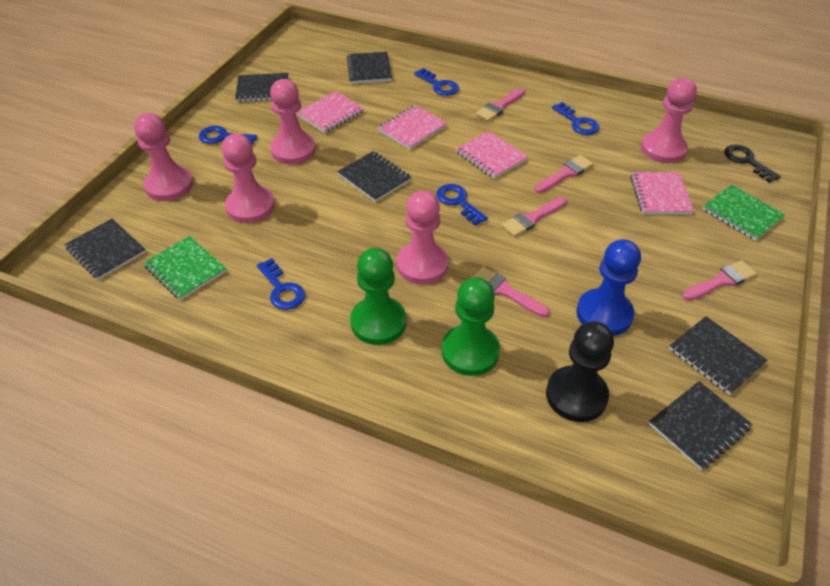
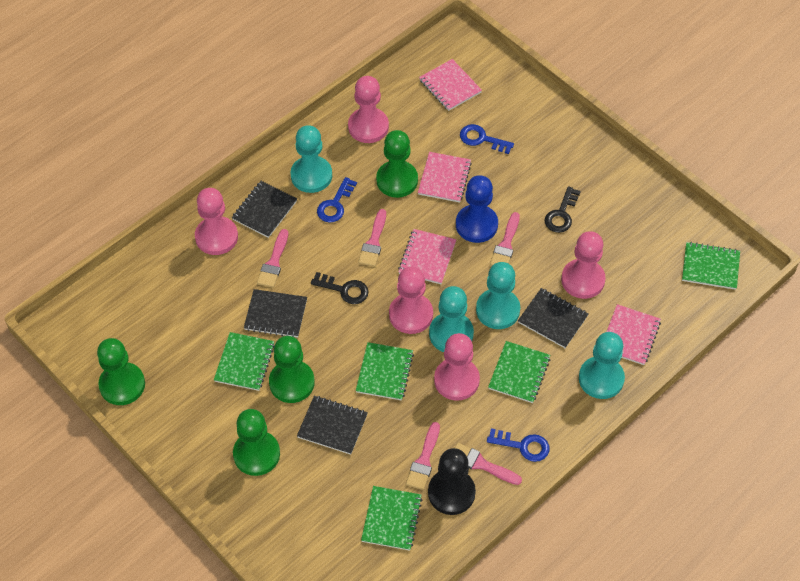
black key: 1 -> 2
black notebook: 6 -> 4
blue key: 5 -> 3
green notebook: 2 -> 5
green pawn: 2 -> 4
turquoise pawn: 0 -> 4

